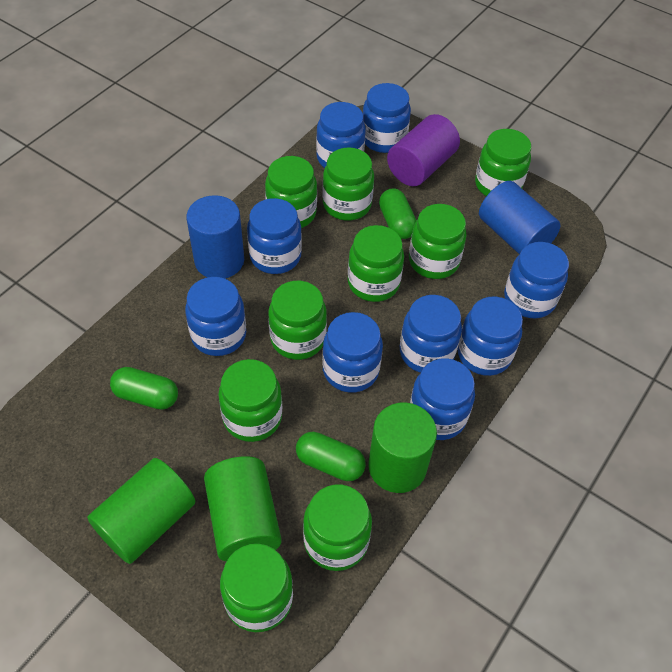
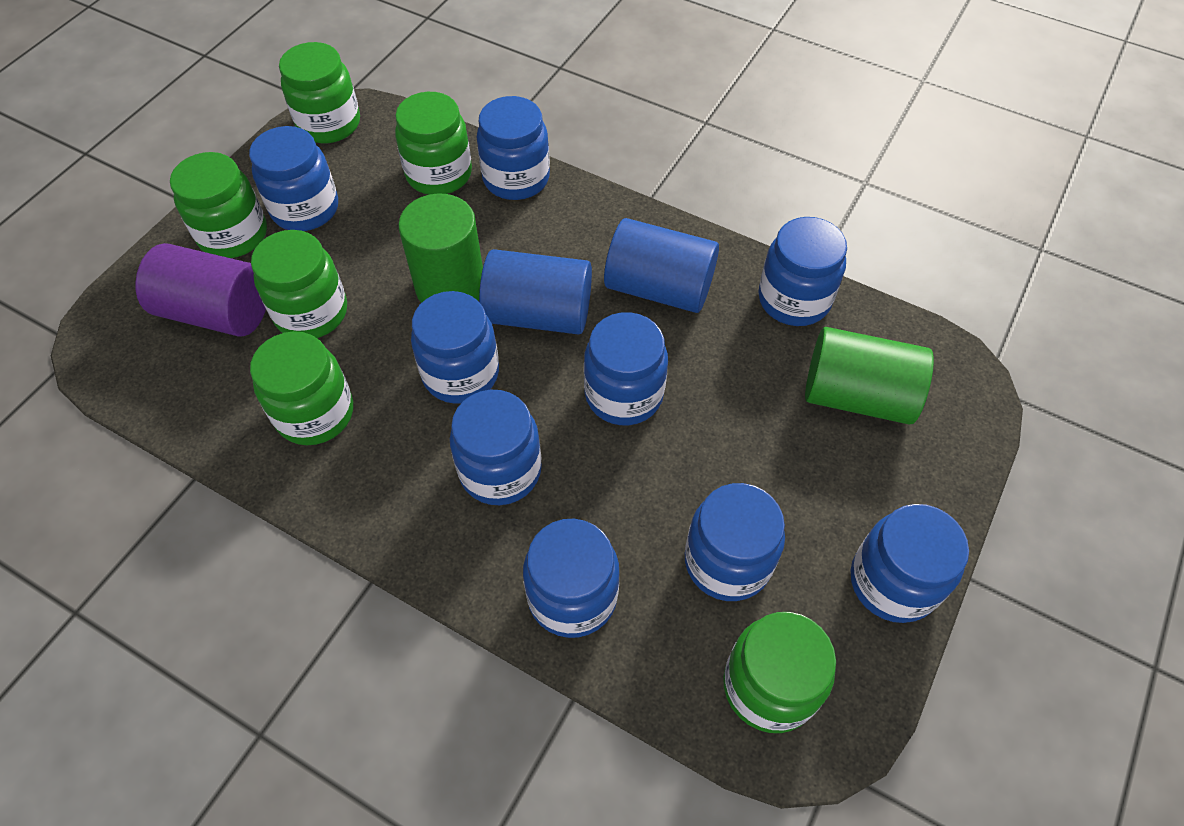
green capsule: 3 -> 0
green cylinder: 3 -> 2
green jar: 9 -> 6

